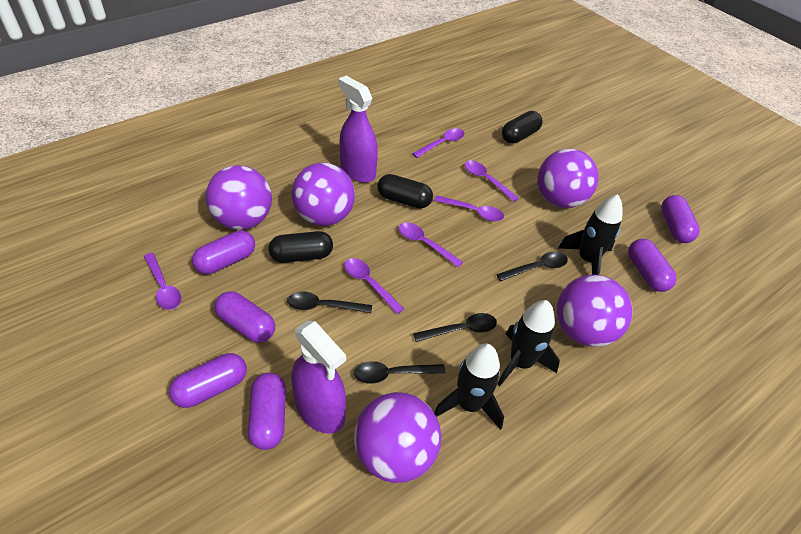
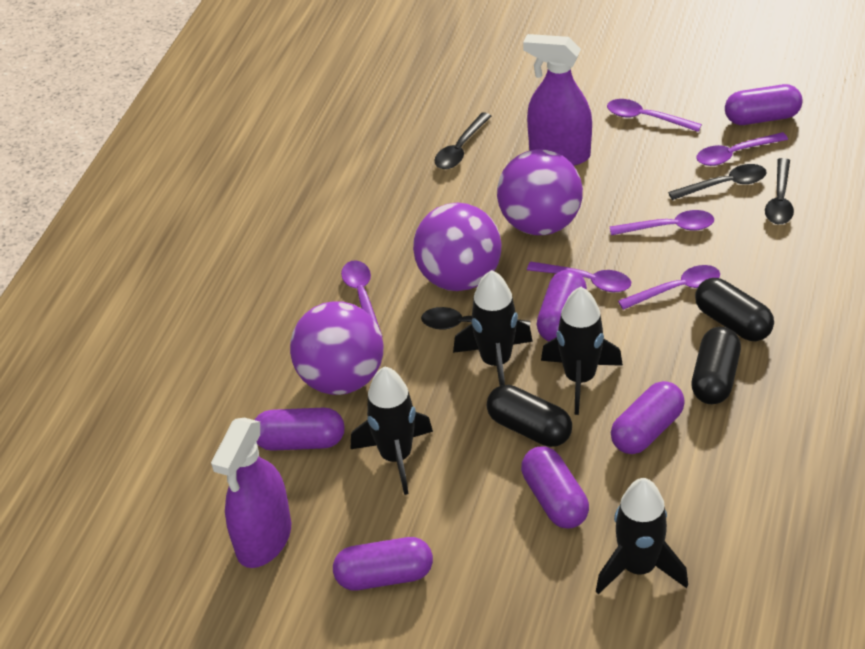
black rocket: 3 -> 4
purple ball: 5 -> 3

